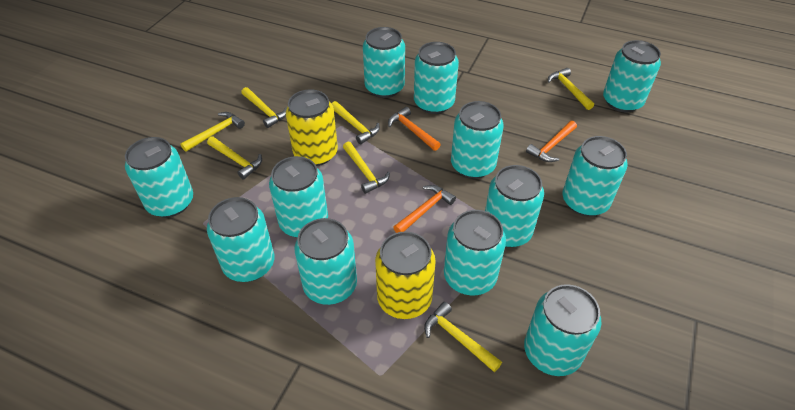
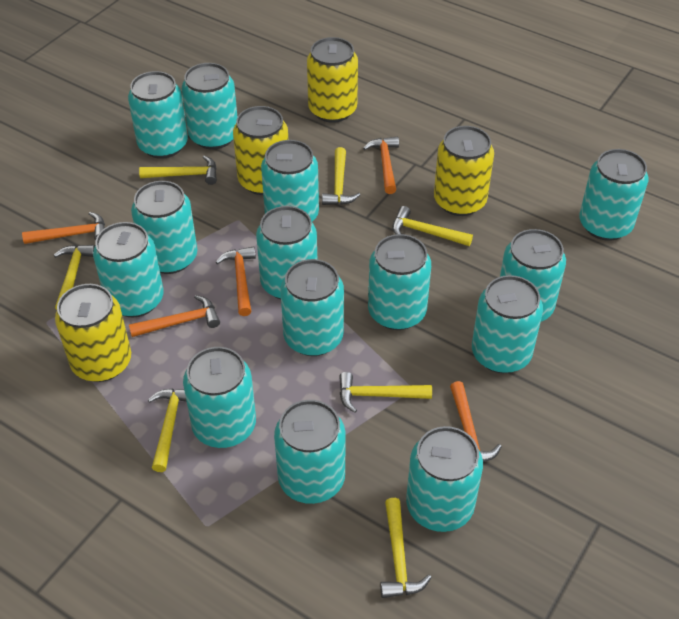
orange hammer: 3 -> 5
turquoise can: 12 -> 14
yellow can: 2 -> 4

